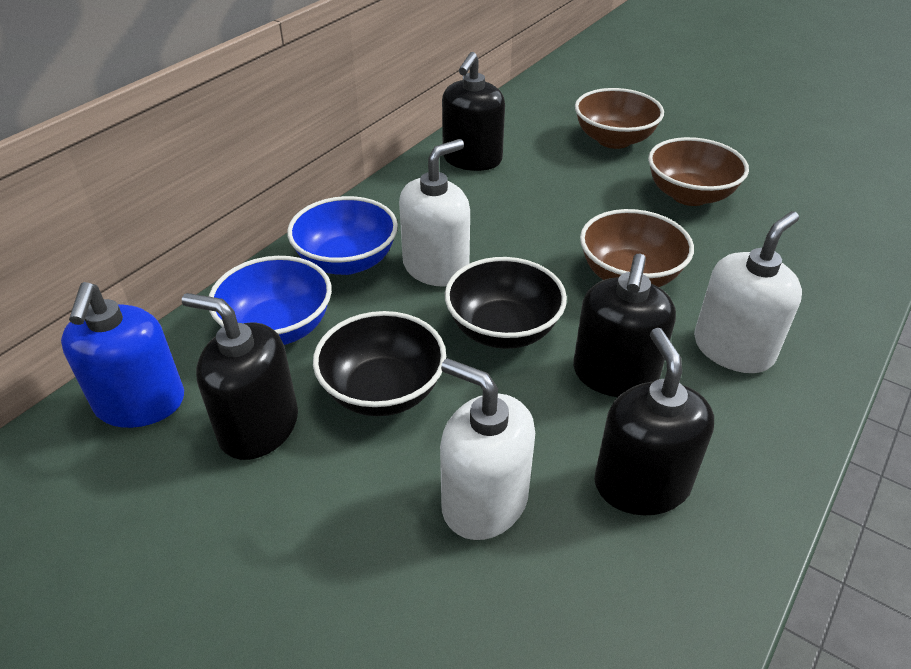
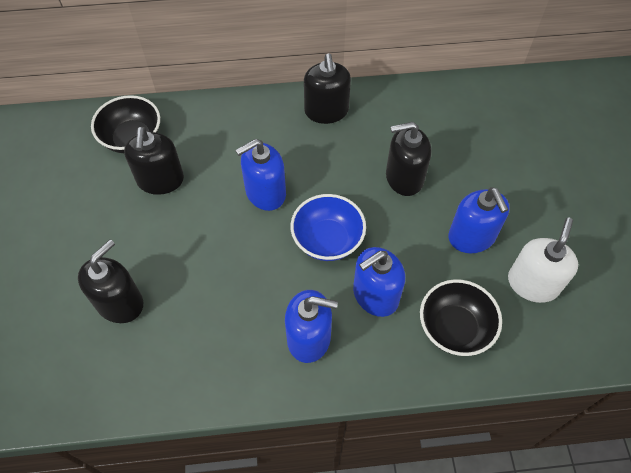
blue bowl: 2 -> 1
blue soap dispenser: 1 -> 4
brown bowl: 3 -> 0
white soap dispenser: 3 -> 1

